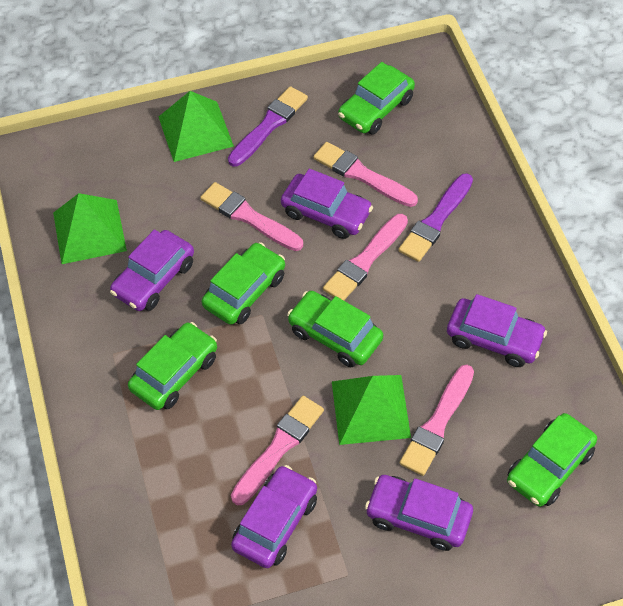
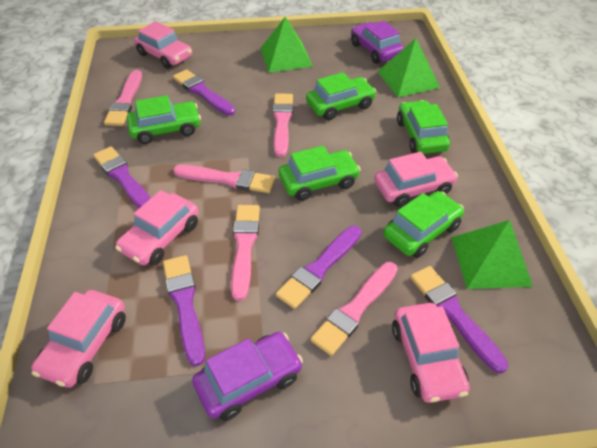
pink car: 0 -> 5
purple brush: 2 -> 5
purple car: 5 -> 2

